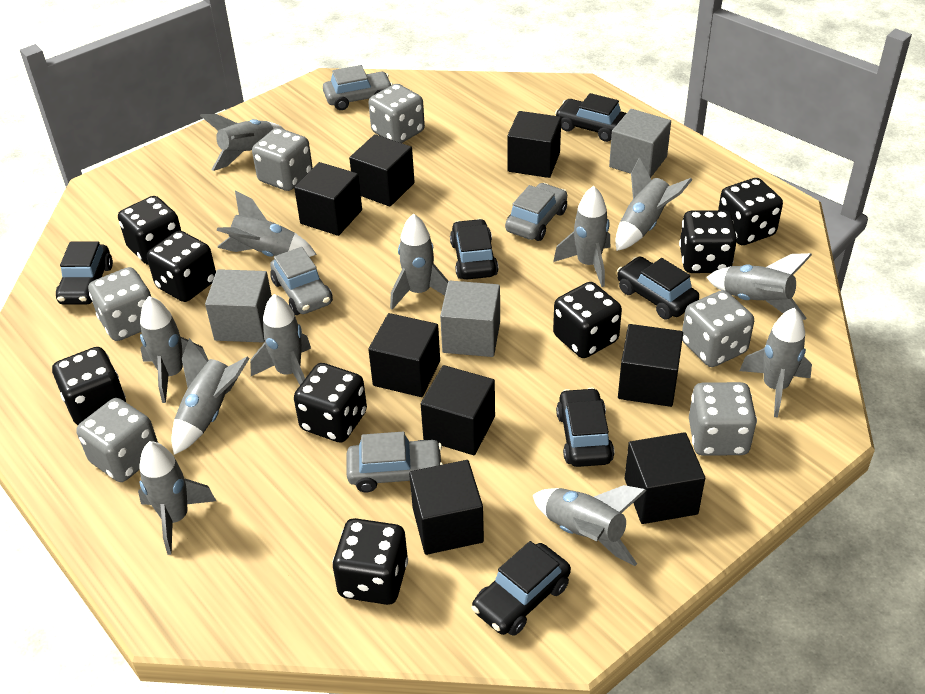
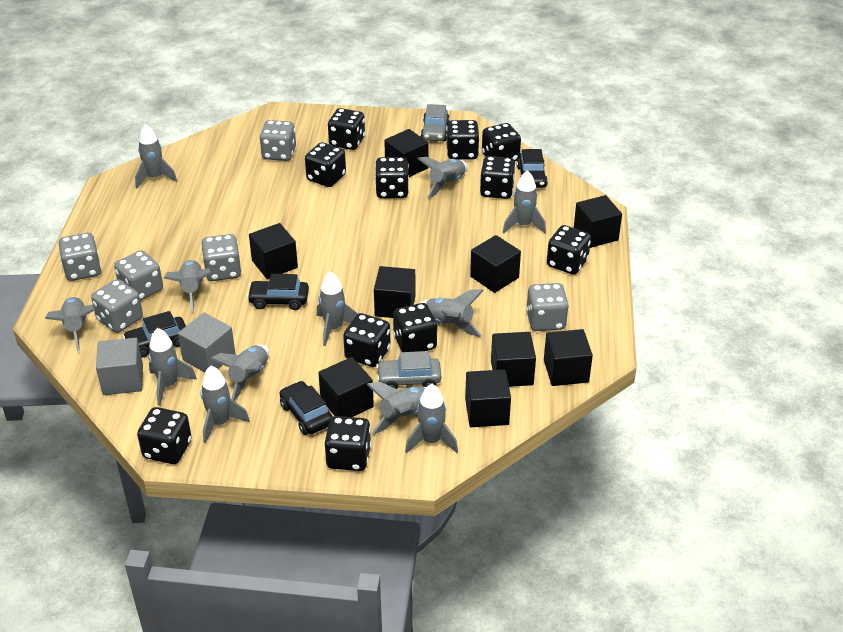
black car: 6 -> 4
black cube: 8 -> 9
black dice: 8 -> 11
grey car: 4 -> 2
grey cube: 3 -> 2

